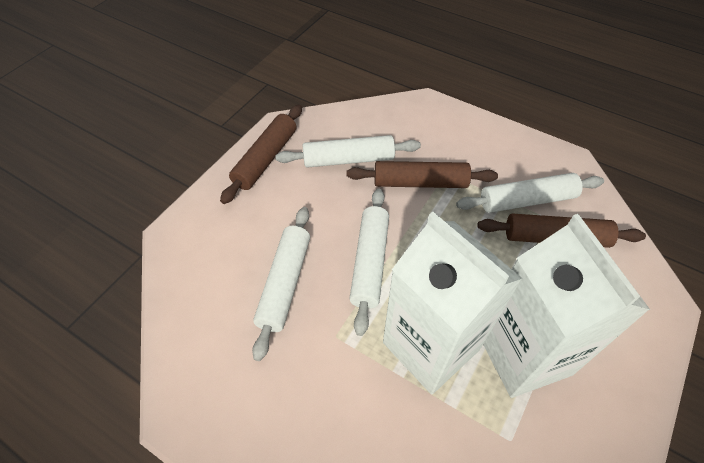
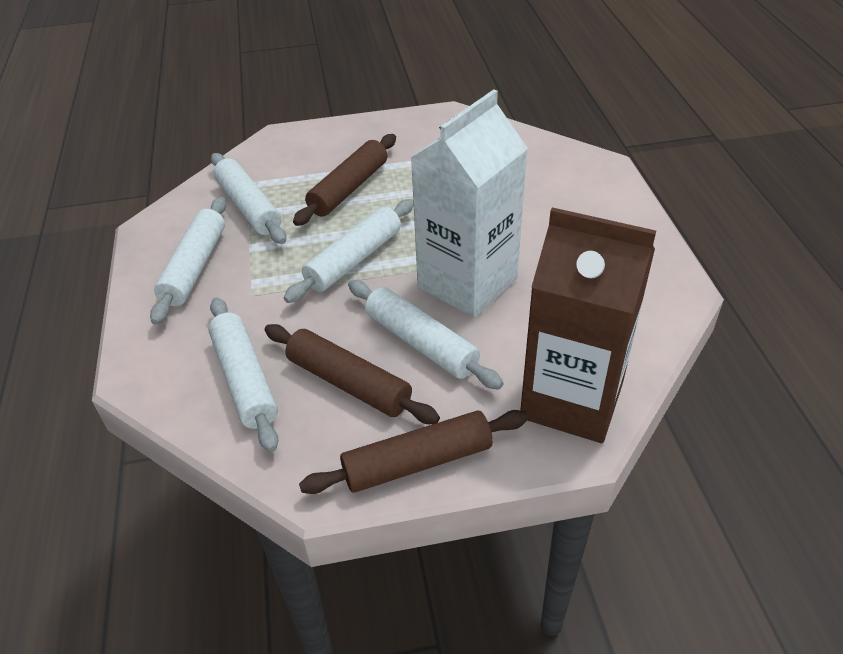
brown carton: 0 -> 1
white carton: 2 -> 1
white rolling pin: 4 -> 5

